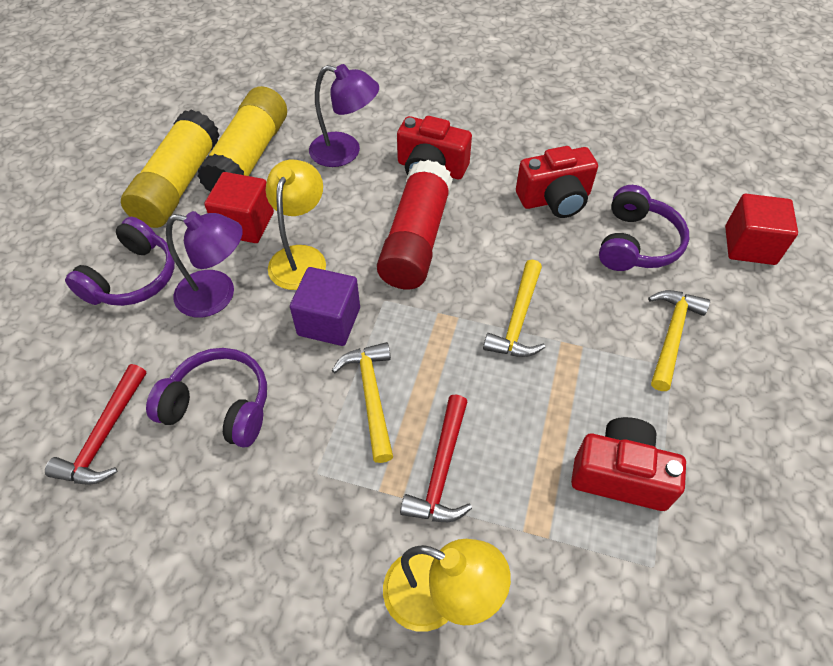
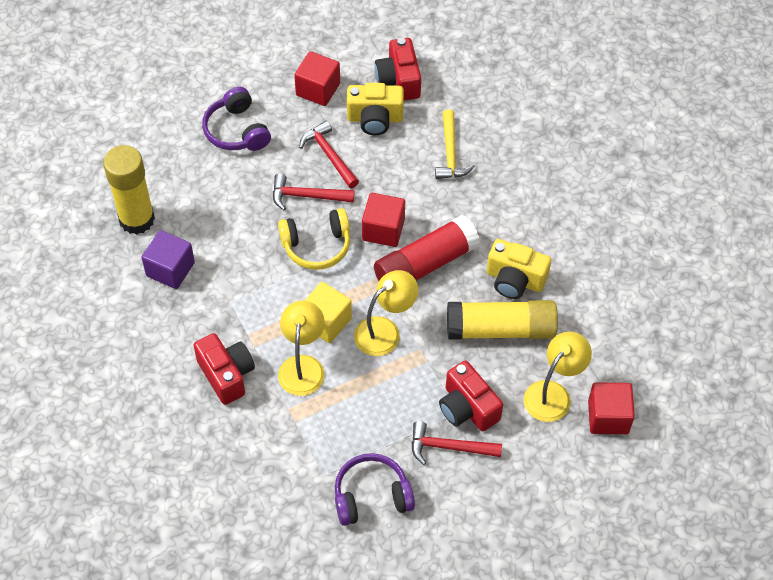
purple headphones: 3 -> 2
purple lamp: 2 -> 0
red cube: 2 -> 3
red hammer: 2 -> 3
yellow camera: 0 -> 2
yellow cube: 0 -> 1
yellow hammer: 3 -> 1
yellow headphones: 0 -> 1
yellow lamp: 2 -> 3

